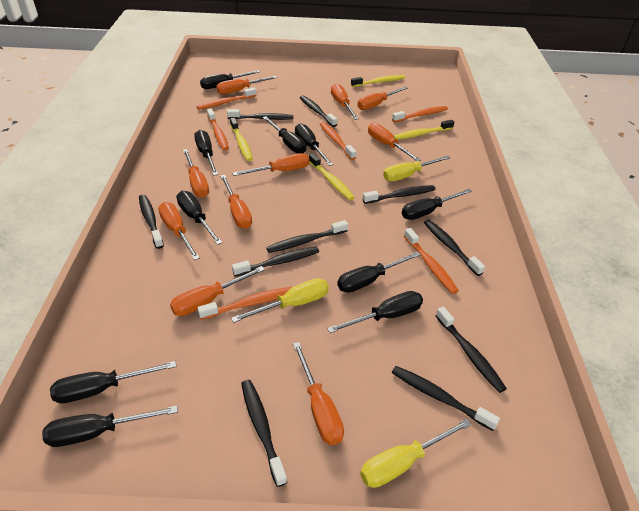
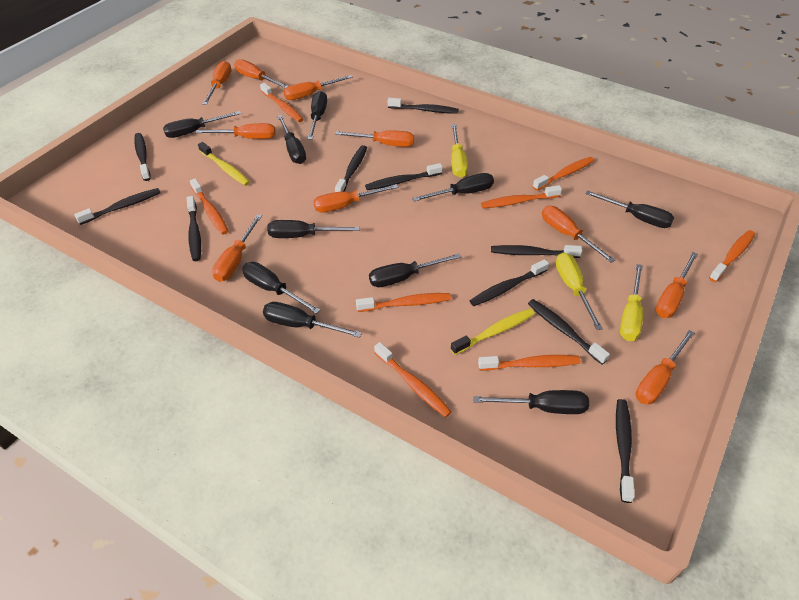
orange toothbrush: 6 -> 8
yellow toothbrush: 4 -> 2

